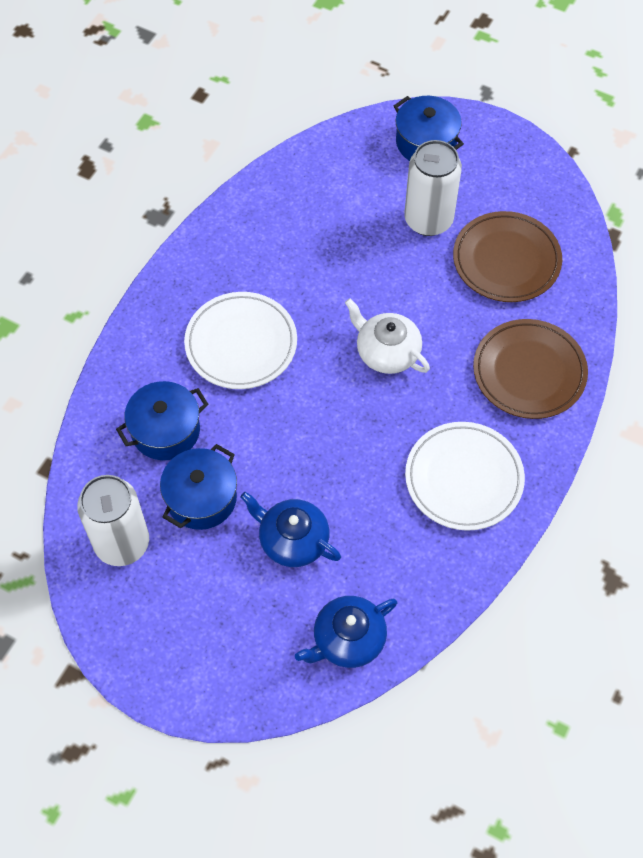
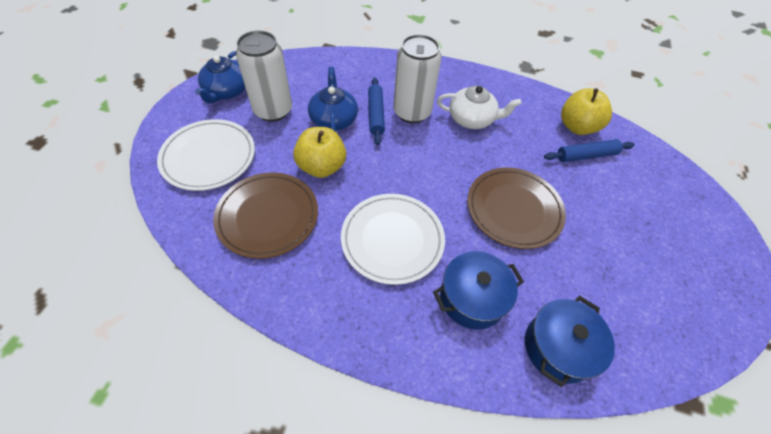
blue pot: 3 -> 2
blue rolling pin: 0 -> 2
yellow apple: 0 -> 2

